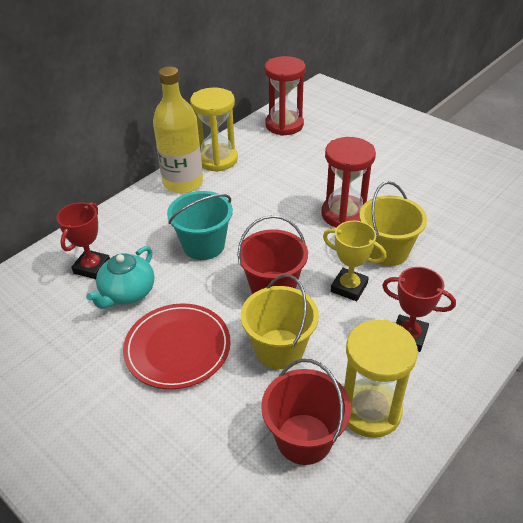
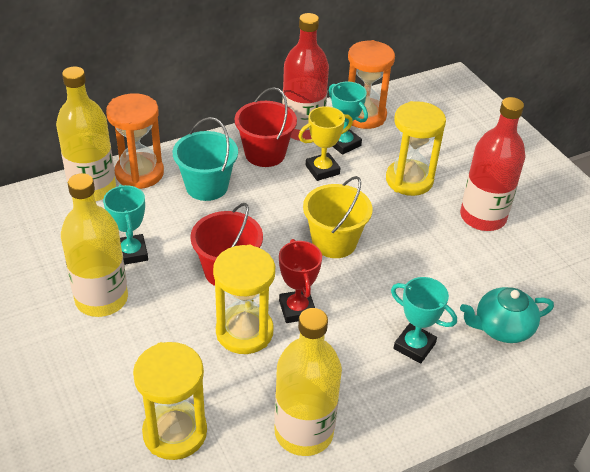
orange hourglass: 0 -> 2
red bottle: 0 -> 2
red hourglass: 2 -> 0
red plate: 1 -> 0
red trophy: 2 -> 1
turquoise trophy: 0 -> 3
yellow bottle: 1 -> 3
yellow bucket: 2 -> 1
yellow hourglass: 2 -> 3

